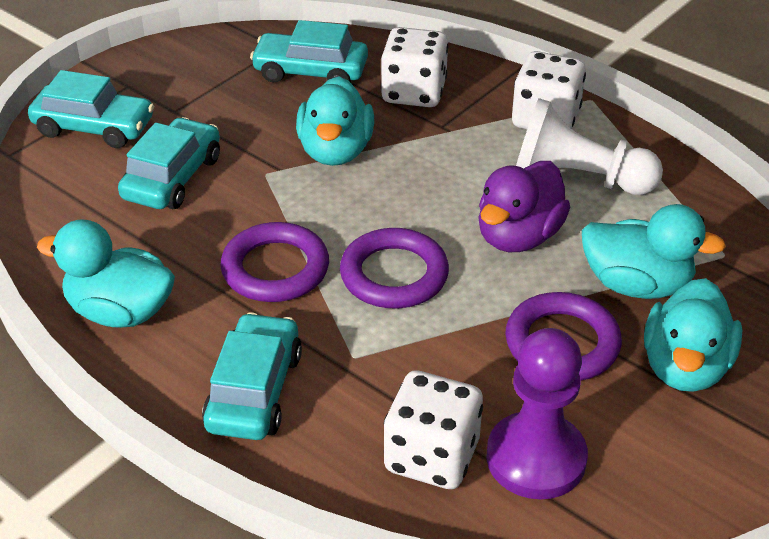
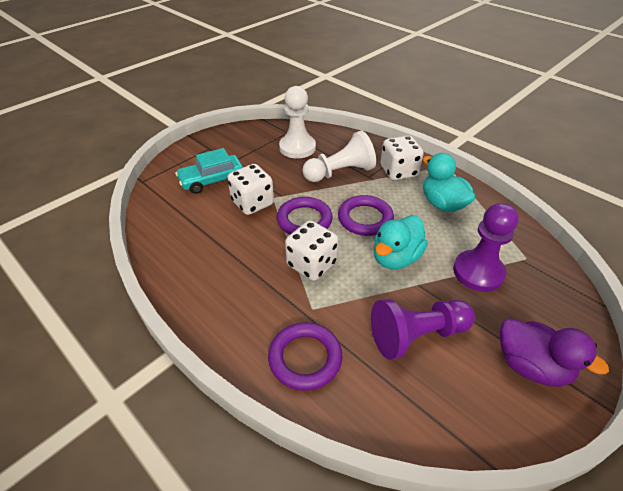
purple pawn: 1 -> 2
turquoise car: 4 -> 1
turquoise duck: 4 -> 2
white pawn: 1 -> 2

